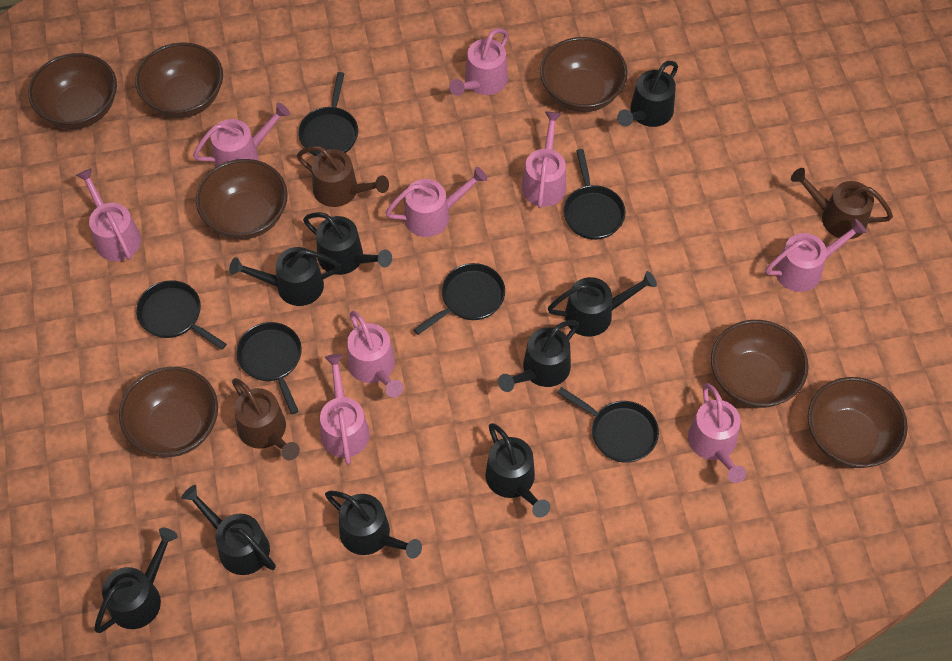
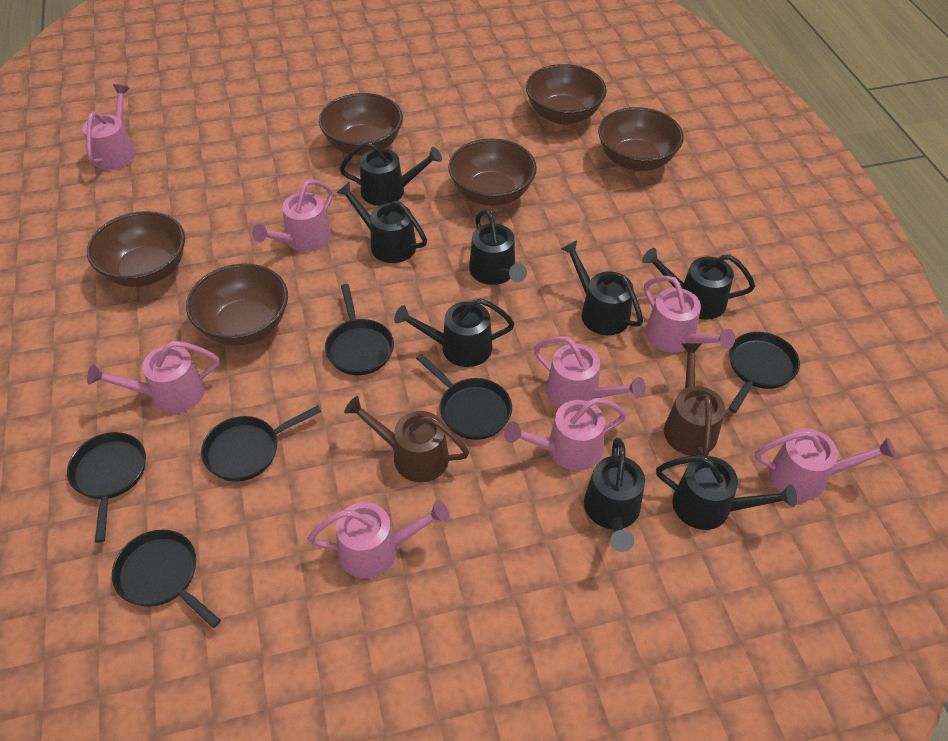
black watering can: 9 -> 8
brown bowl: 7 -> 6
brown watering can: 3 -> 2
pink watering can: 9 -> 8

